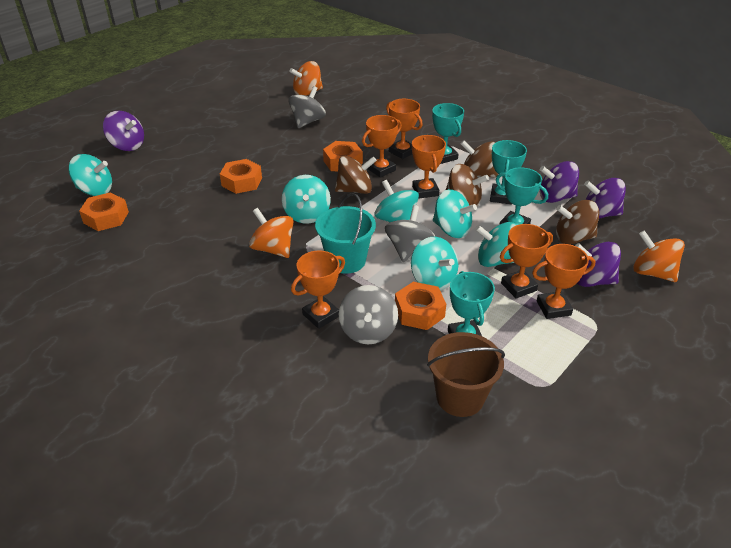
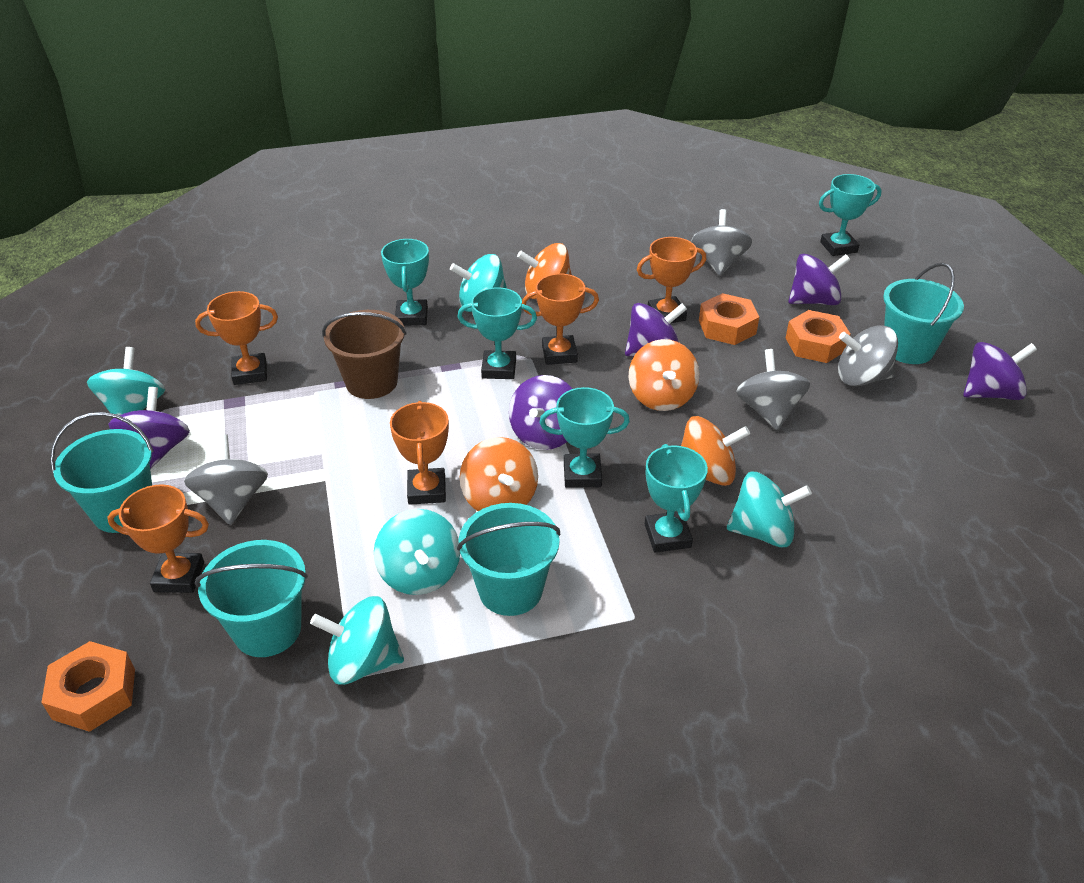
brown spinning top: 4 -> 0
grey spinning top: 3 -> 4
orange nut: 4 -> 3
orange spinning top: 3 -> 4
orange trophy: 6 -> 5
purple spinning top: 4 -> 5
turquoise bucket: 1 -> 4
turquoise spinning top: 6 -> 5
turquoise trophy: 4 -> 5

